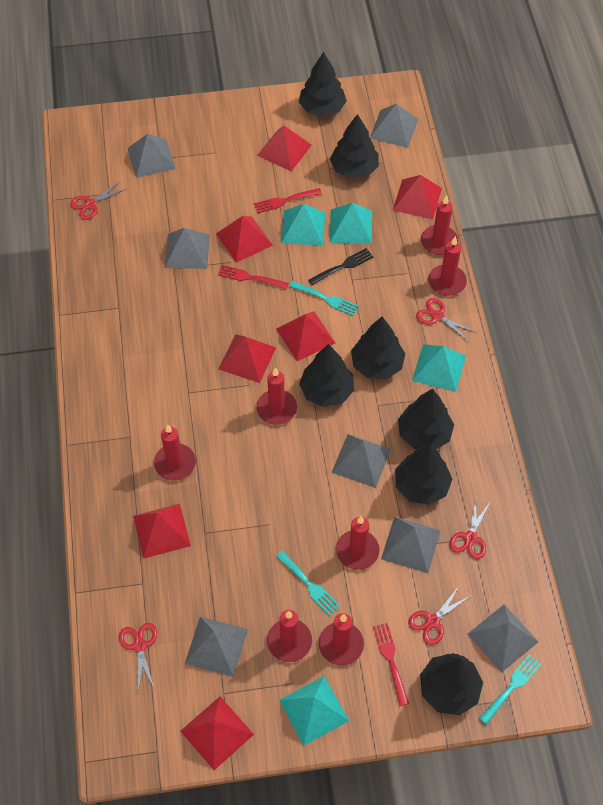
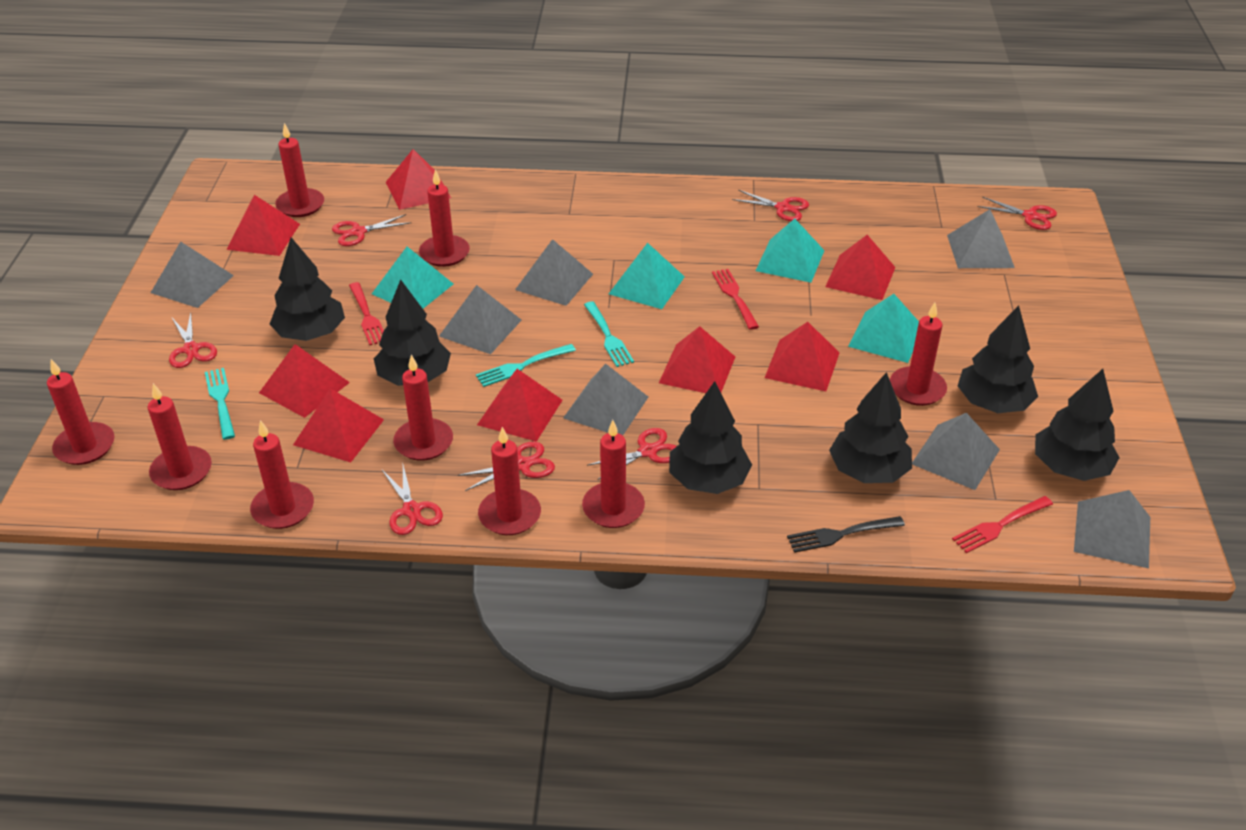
black tree: 7 -> 6
red candle: 7 -> 9
red pyramid: 7 -> 8
red scissors: 5 -> 7

